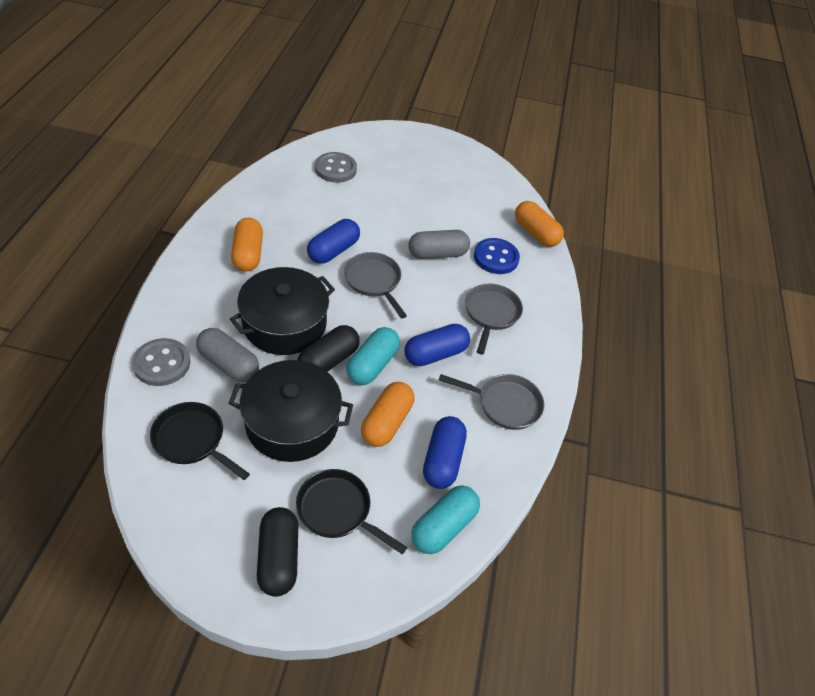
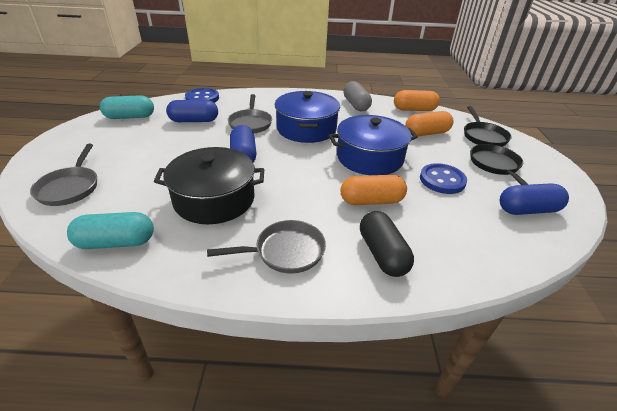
black capsule: 2 -> 1
black pot: 2 -> 1
blue button: 1 -> 2
blue pot: 0 -> 2
grey button: 2 -> 0
grey capsule: 2 -> 1

